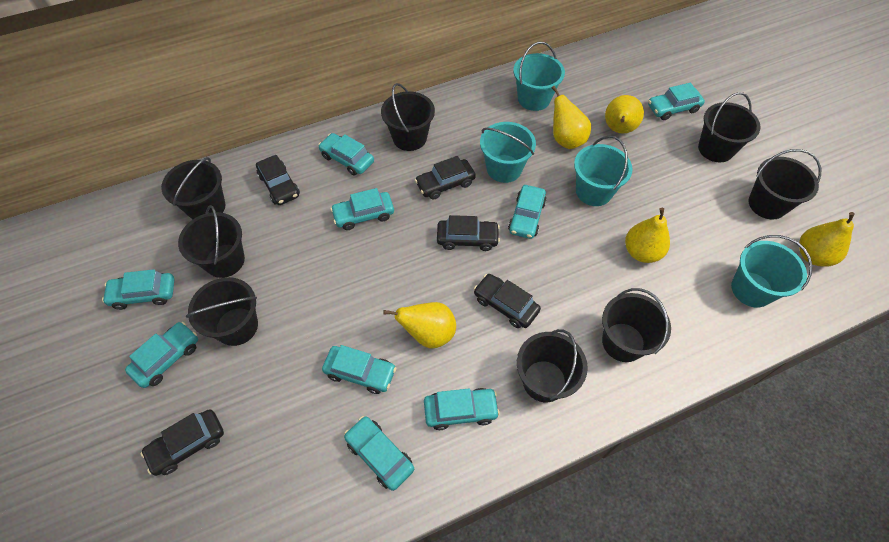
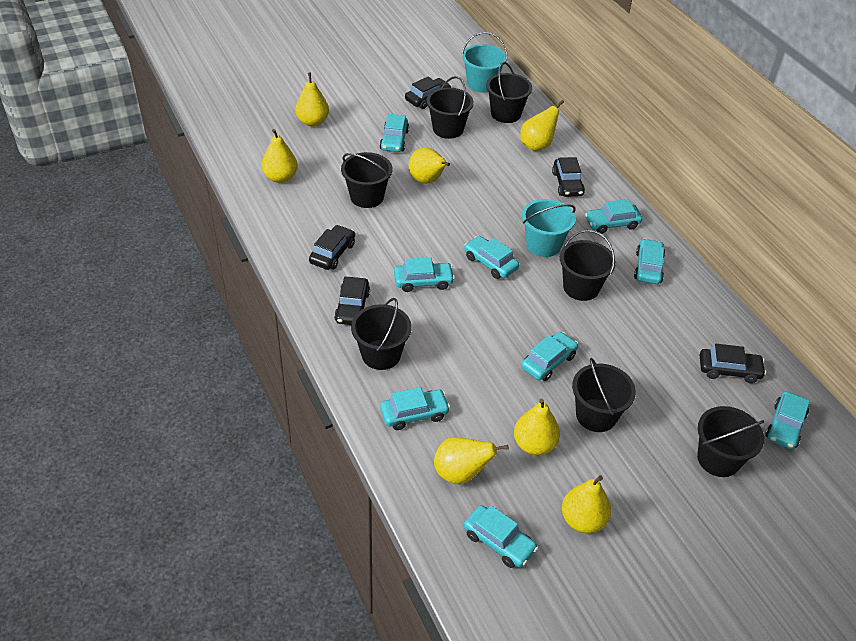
black bucket: 8 -> 7
turquoise bucket: 4 -> 2
yellow pear: 5 -> 7

